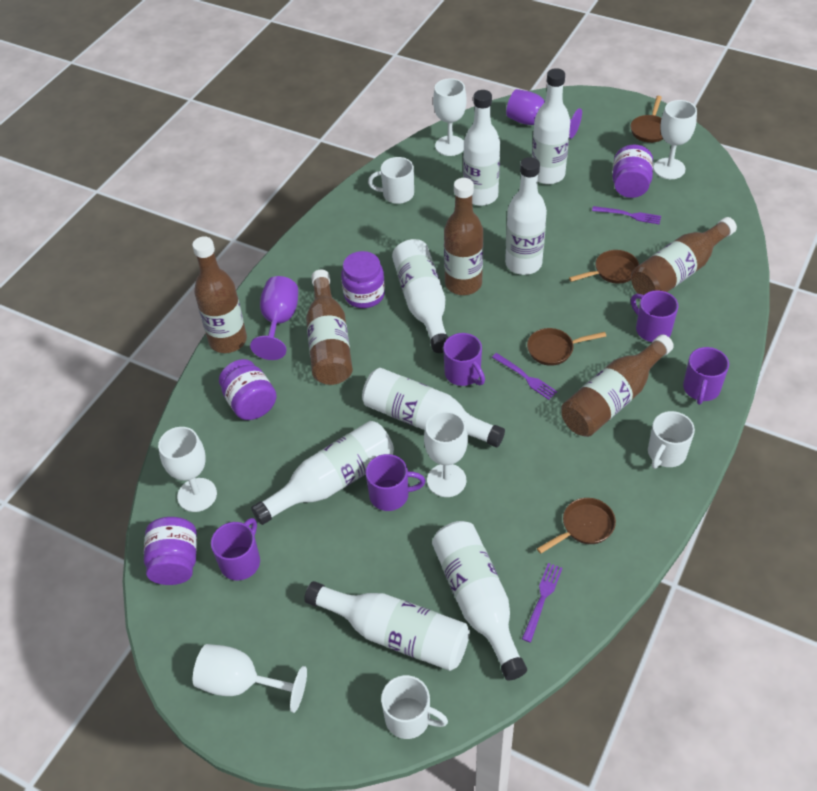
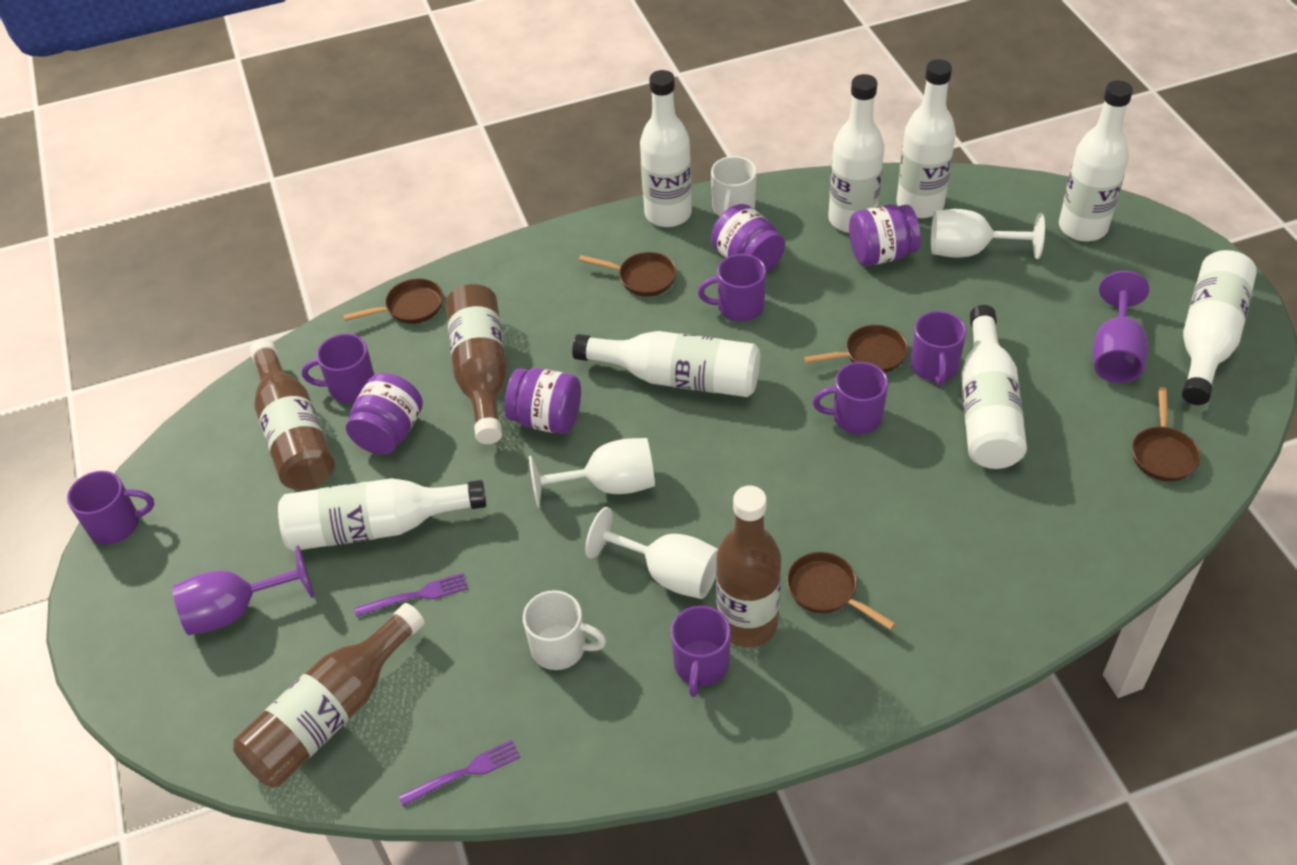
brown bottle: 5 -> 4
brown pan: 4 -> 5
purple fork: 3 -> 2
purple mug: 5 -> 6
white goblet: 5 -> 3
white mug: 3 -> 2

